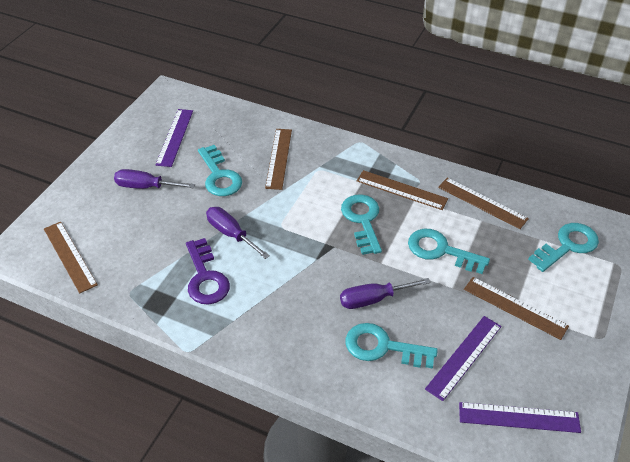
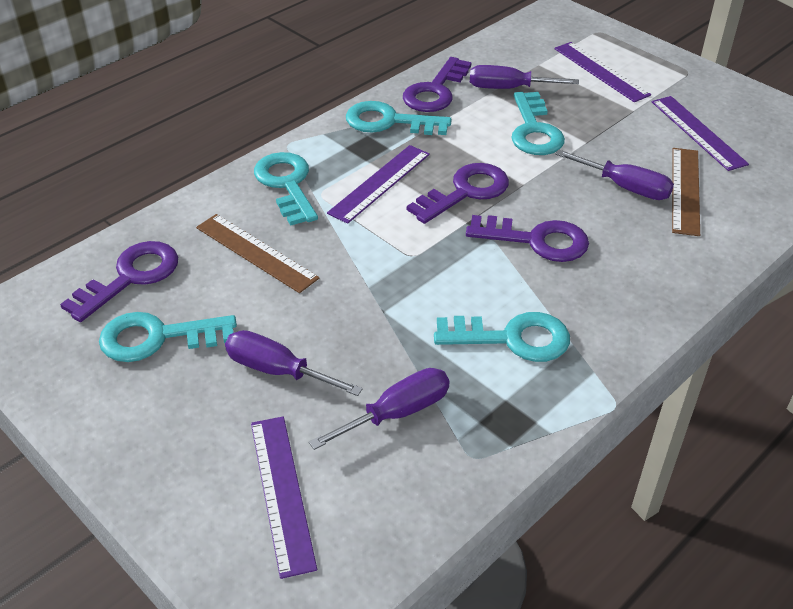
brown ruler: 5 -> 2
purple key: 1 -> 4
purple ruler: 3 -> 4
purple screwdriver: 3 -> 4

